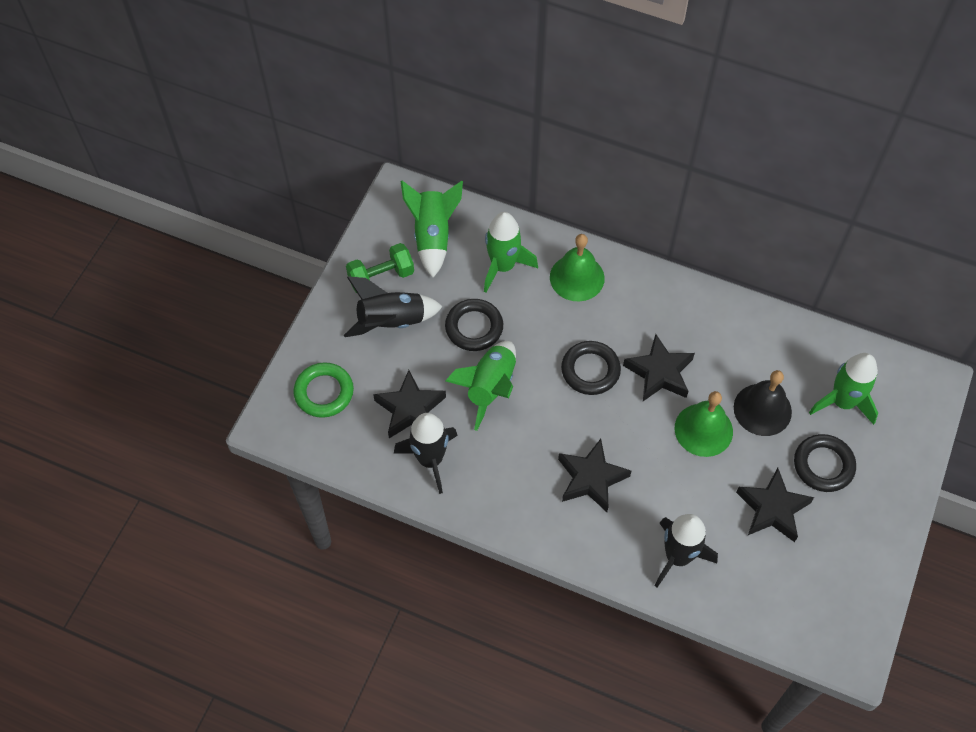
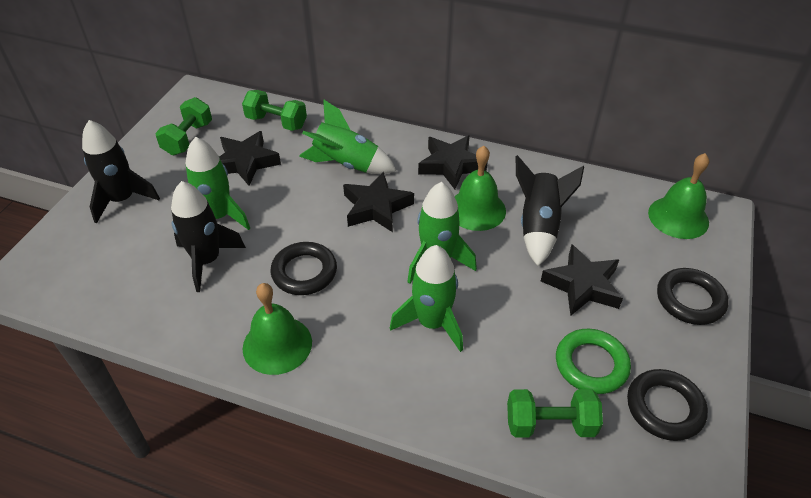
black bell: 1 -> 0
green bell: 2 -> 3
green dumbbell: 1 -> 3

